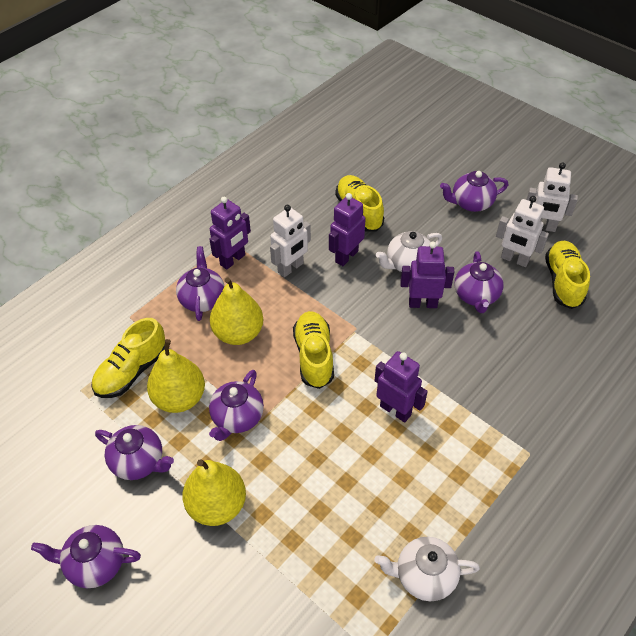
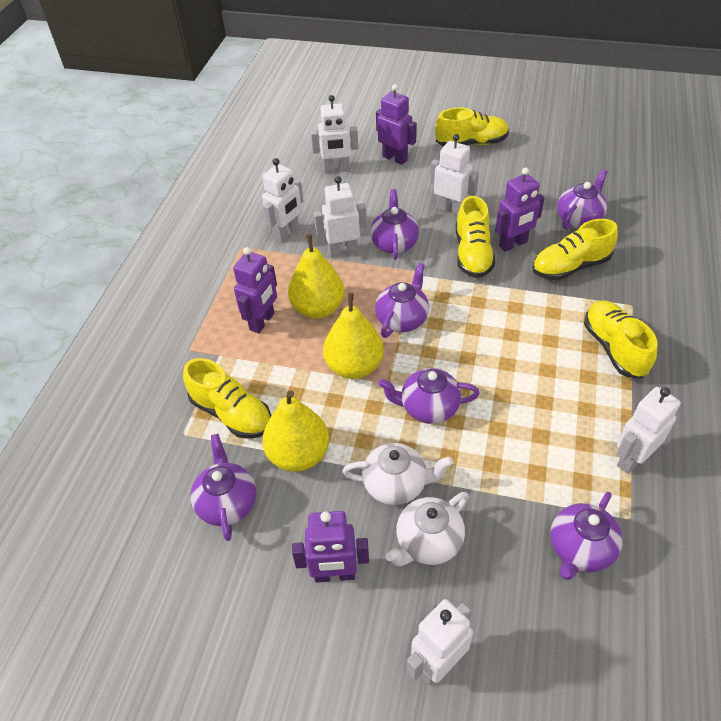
white robot: 3 -> 6
yellow shoe: 4 -> 5

